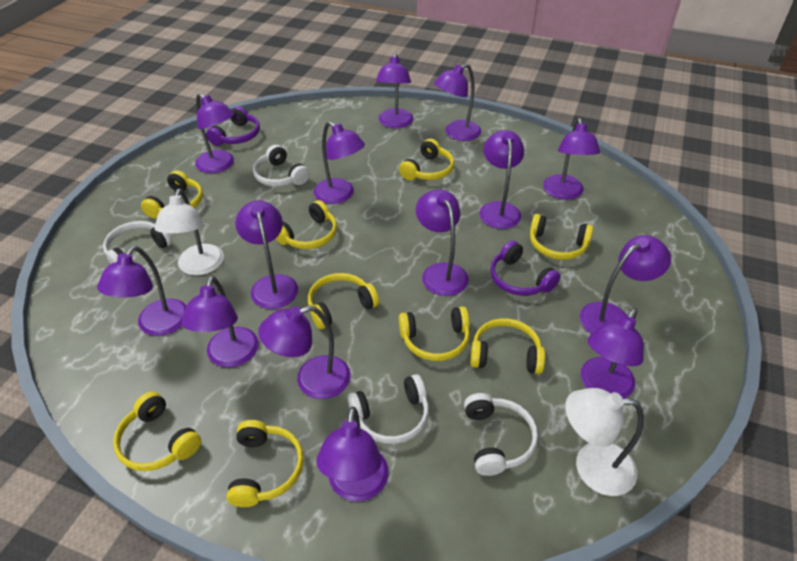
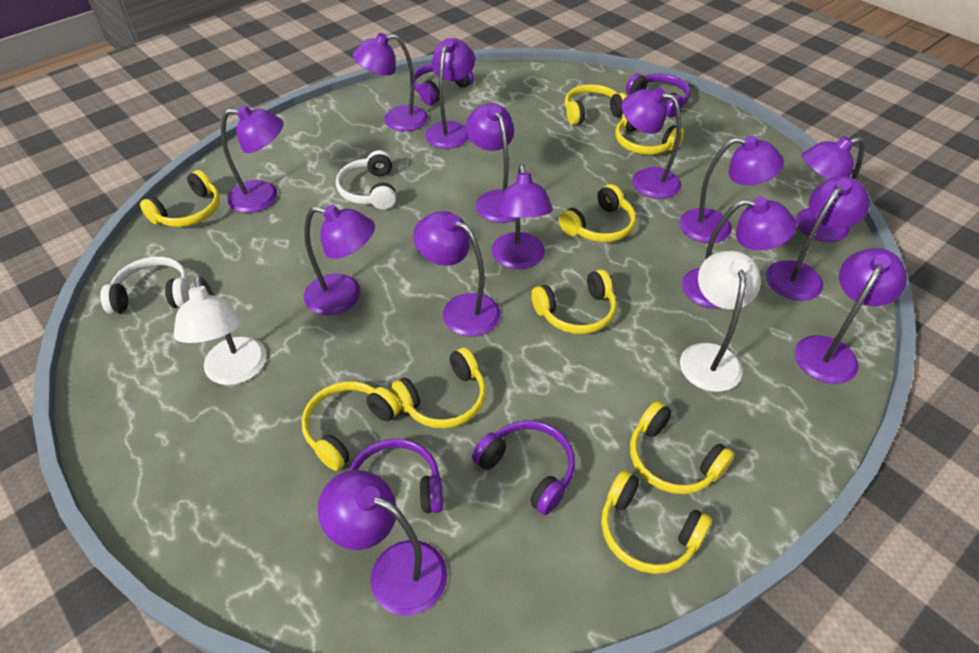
purple headphones: 2 -> 4
white headphones: 4 -> 2

